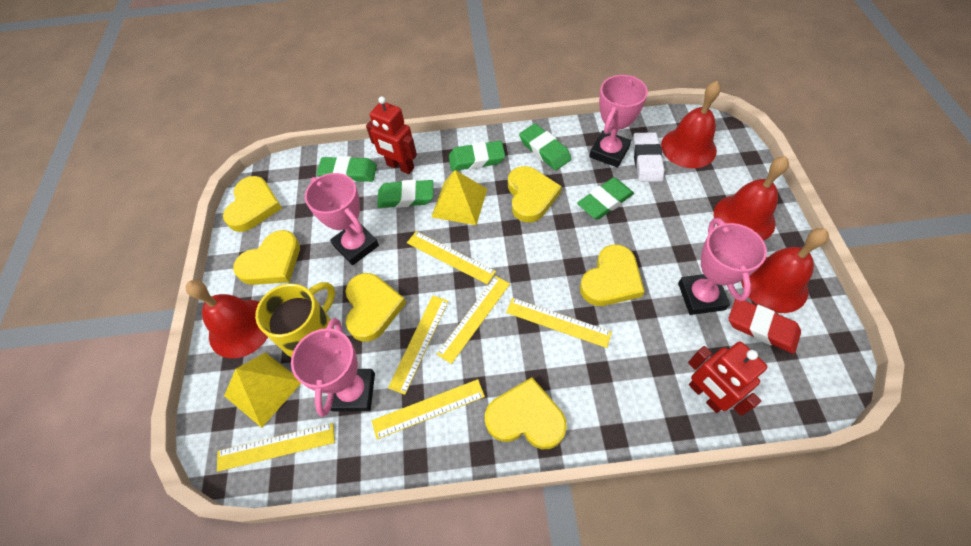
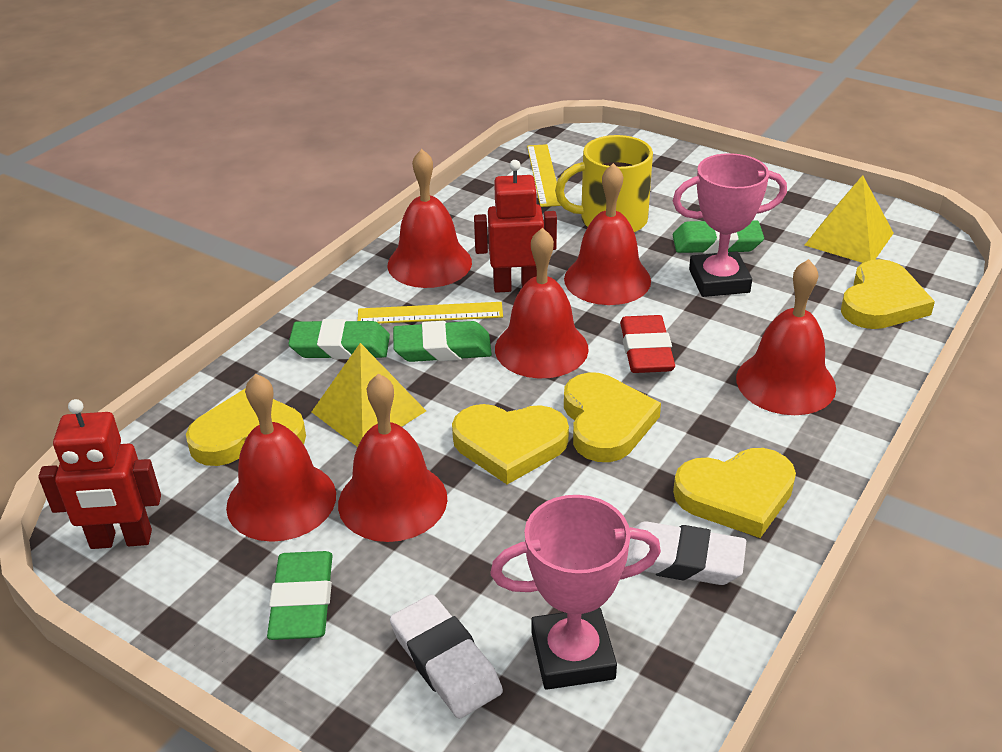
green eraser: 5 -> 4
pink trophy: 4 -> 2
red bell: 4 -> 6
white eraser: 1 -> 2
yellow heart: 6 -> 5
yellow ruler: 6 -> 2

